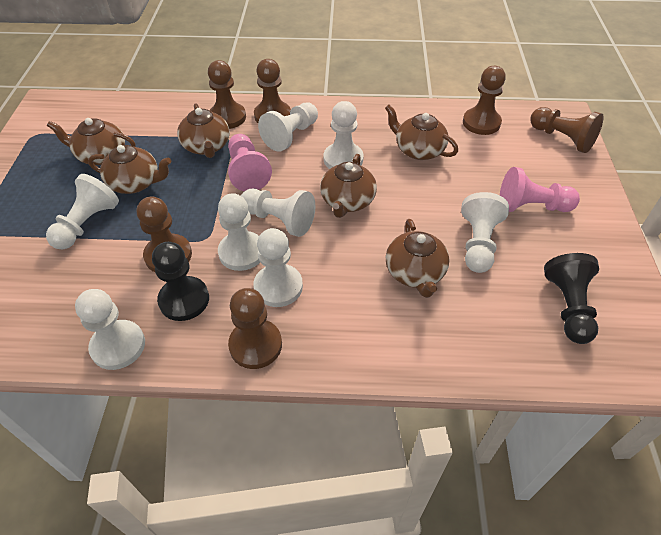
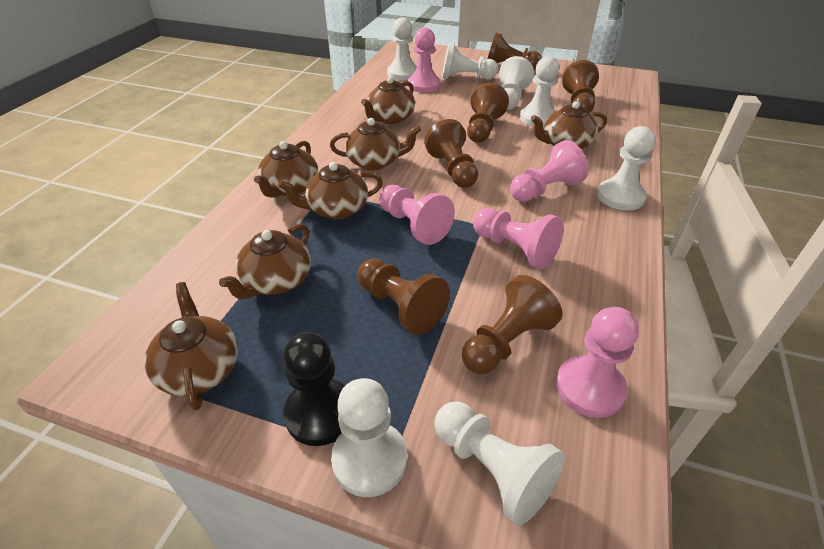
black pawn: 2 -> 1
brown teapot: 6 -> 7
pink pawn: 2 -> 5
white pawn: 8 -> 7

